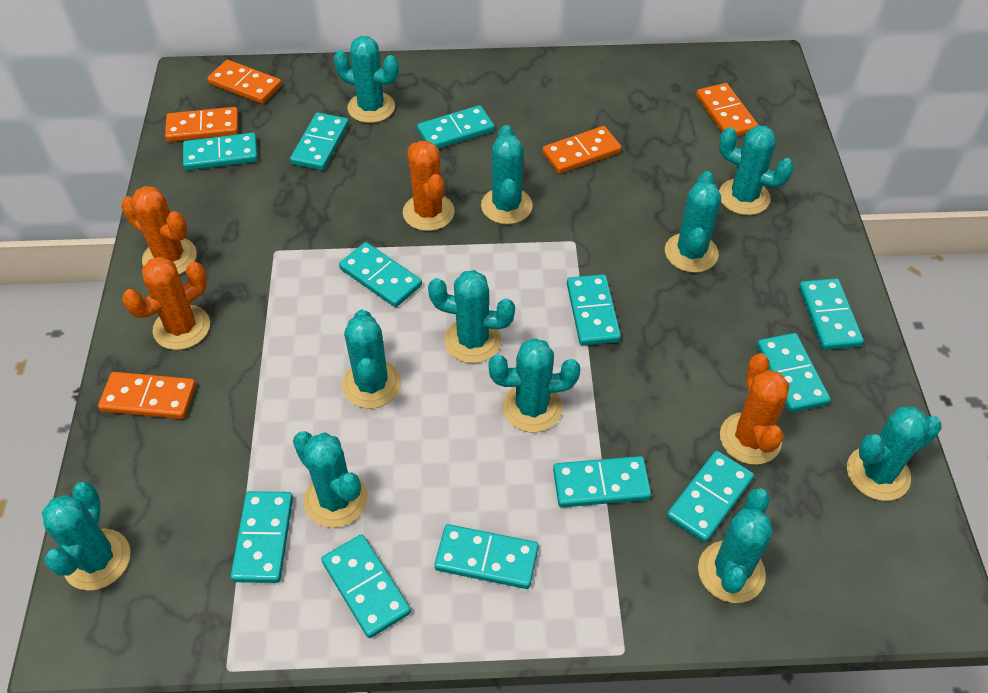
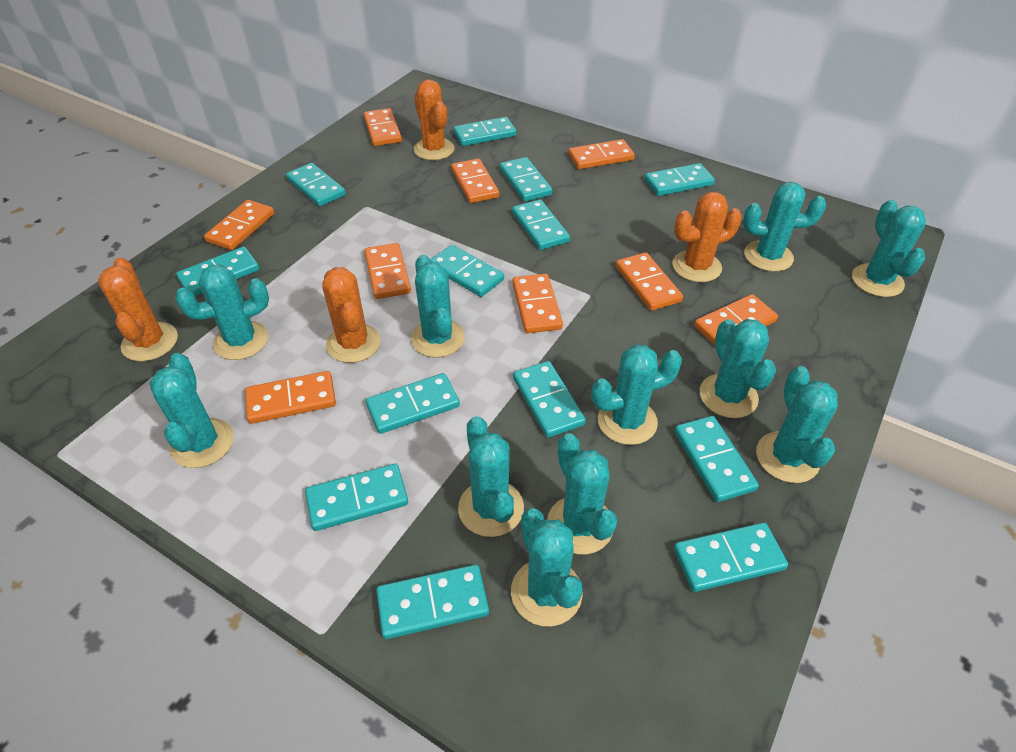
orange domino: 5 -> 9
turquoise domino: 12 -> 13

